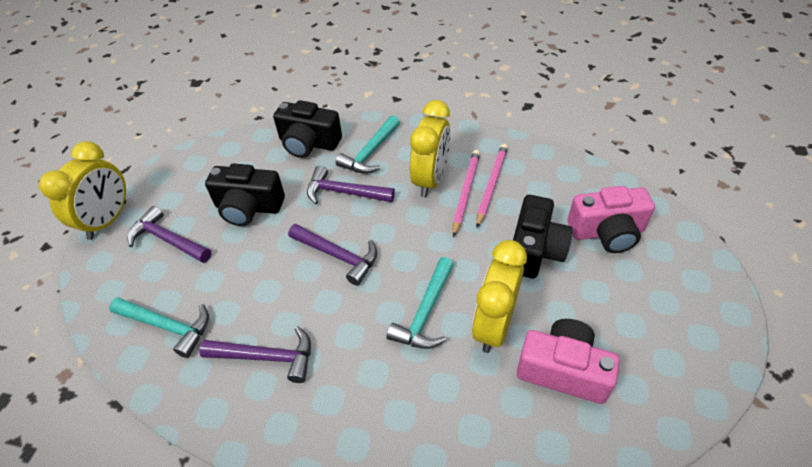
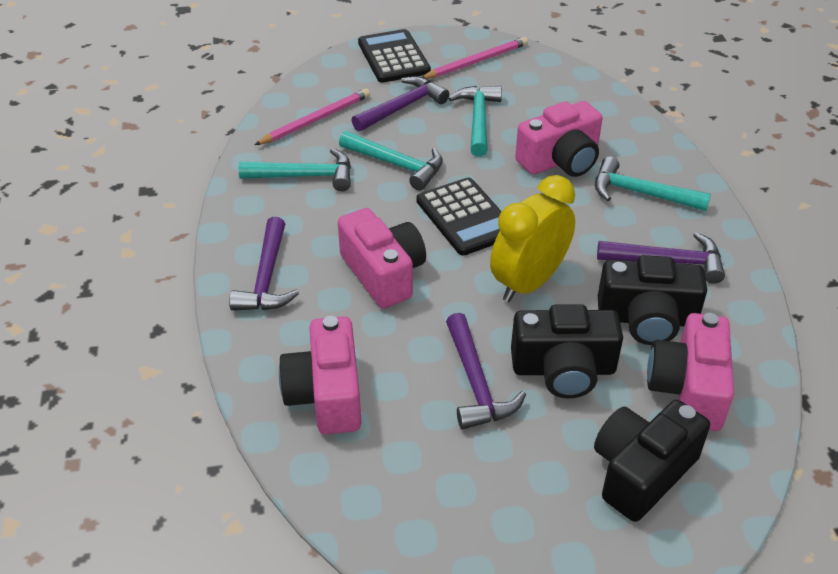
black calculator: 0 -> 2
pink camera: 2 -> 4
turquoise hammer: 3 -> 4
yellow clock: 3 -> 1

